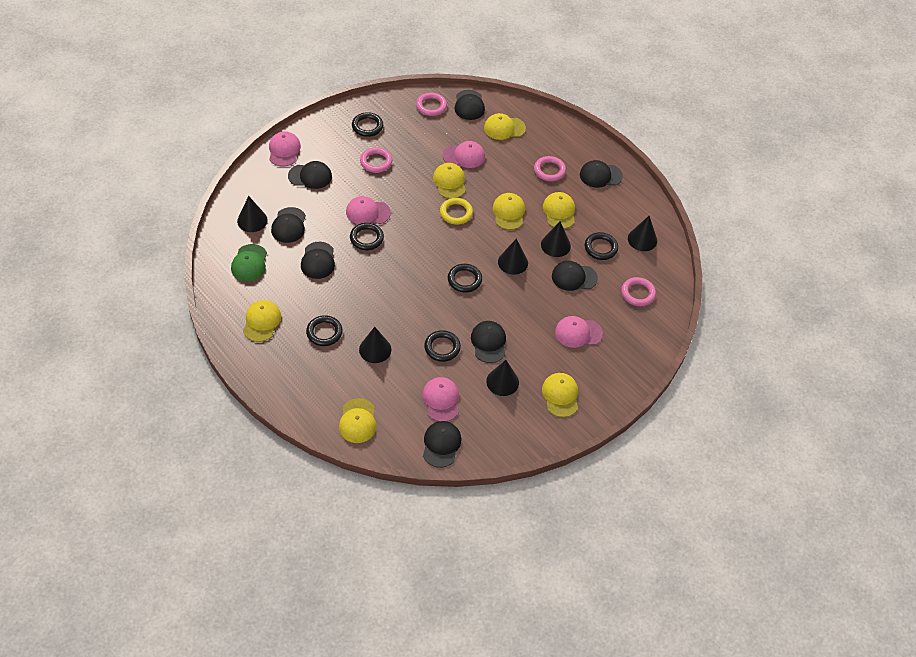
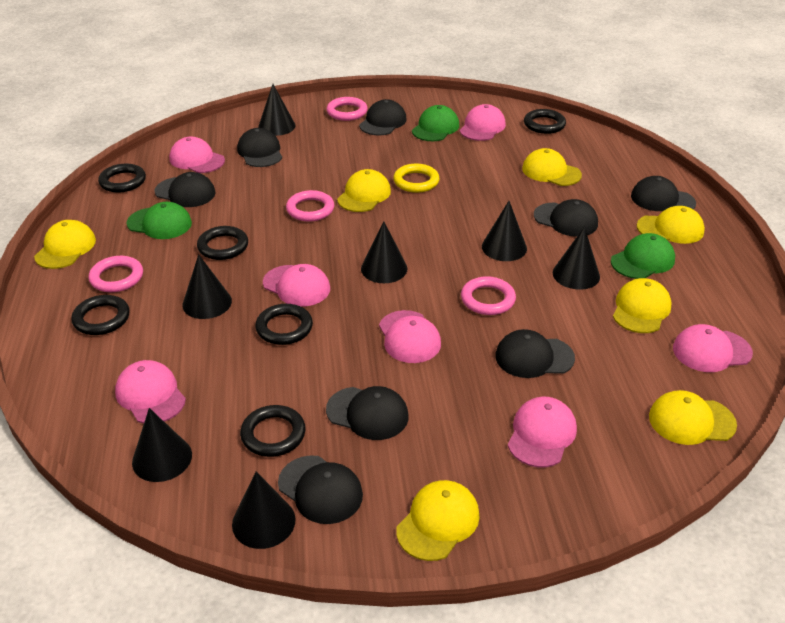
black cone: 6 -> 7
green cap: 1 -> 3
pink cap: 5 -> 7

